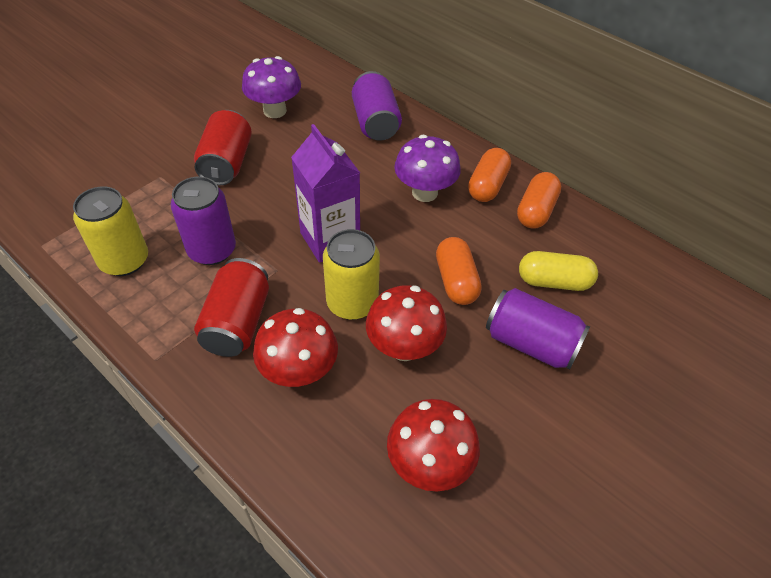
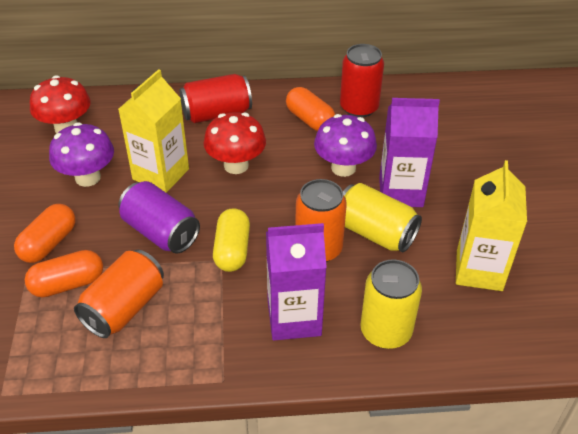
orange can: 0 -> 2
purple can: 3 -> 1
purple carton: 1 -> 2
red mushroom: 3 -> 2
yellow carton: 0 -> 2

